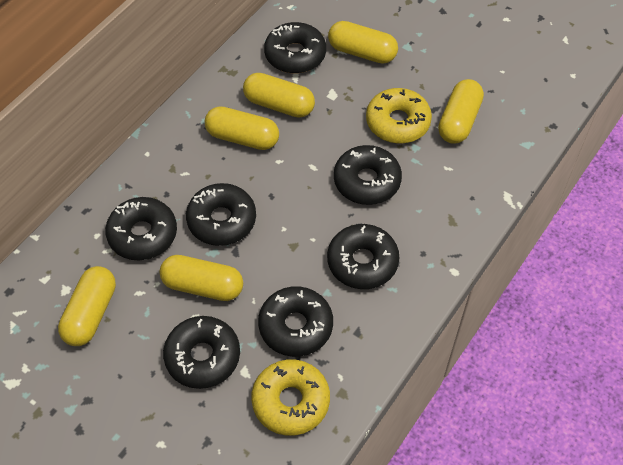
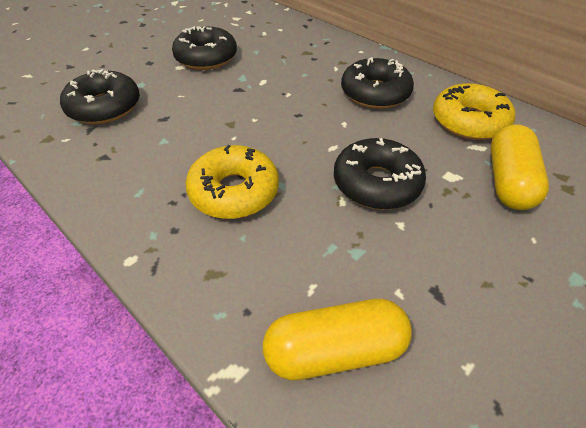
black donut: 7 -> 4
yellow capsule: 6 -> 2

